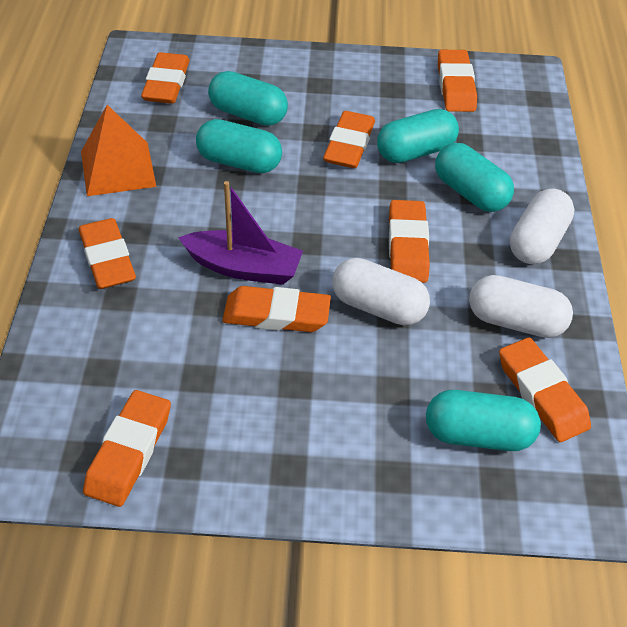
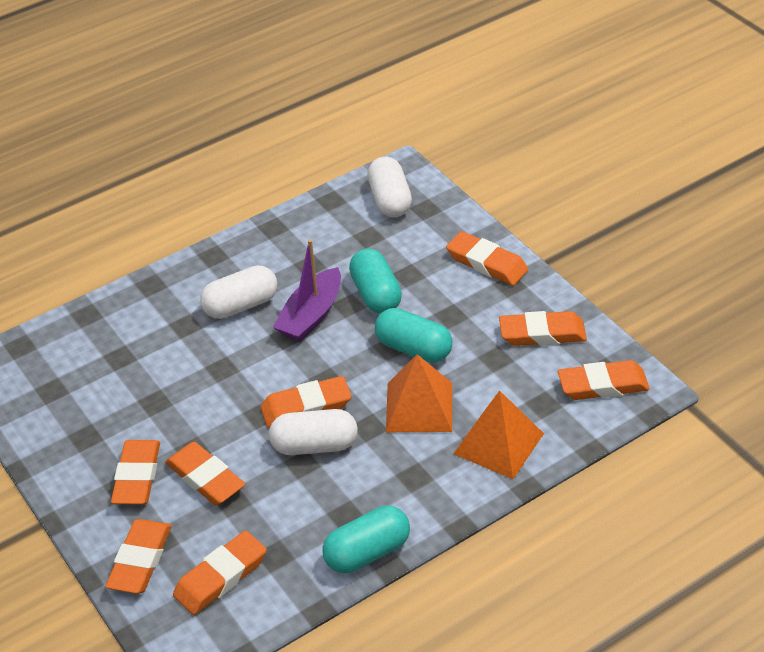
orange pyramid: 1 -> 2
turquoise capsule: 5 -> 3

